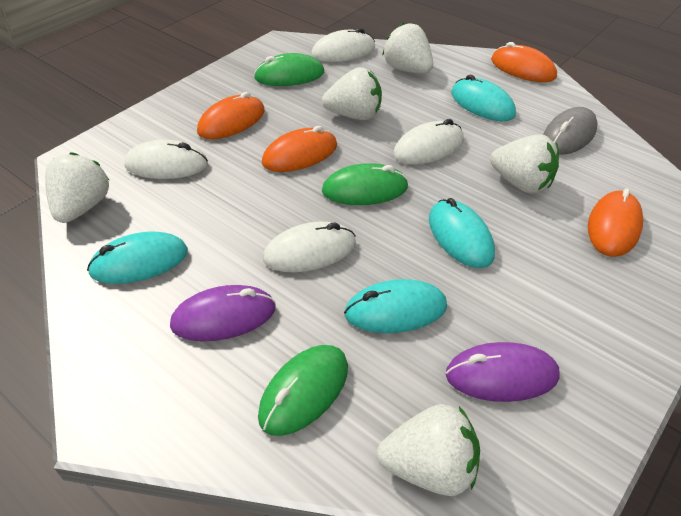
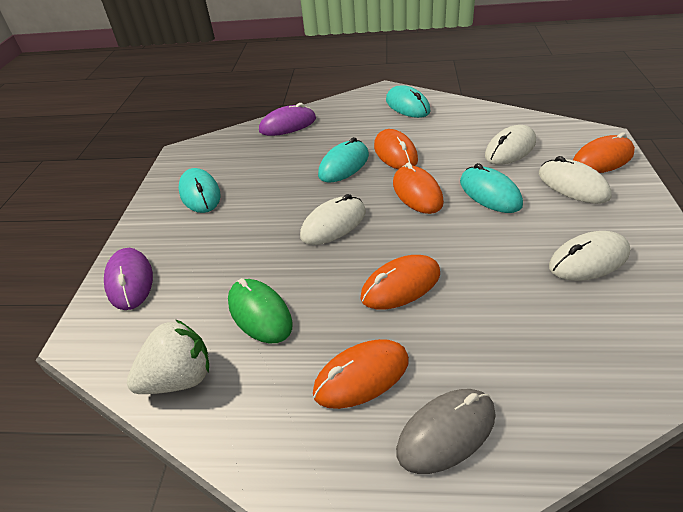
green mouse: 3 -> 1
orange mouse: 4 -> 5
white strawberry: 5 -> 1

